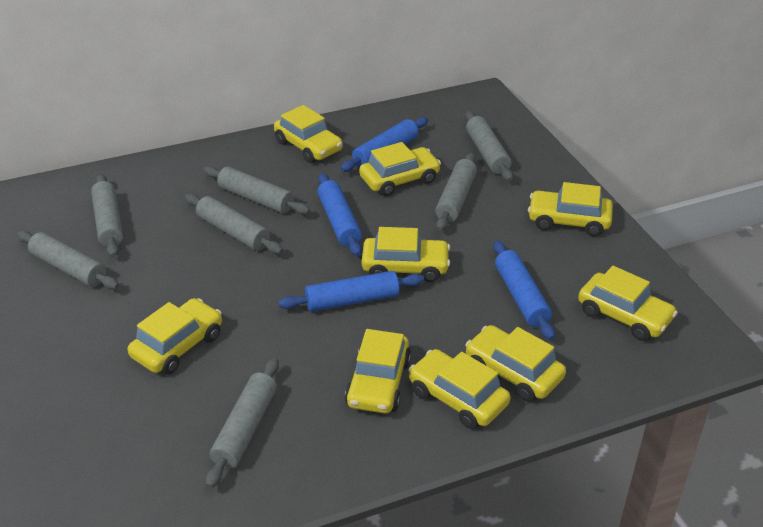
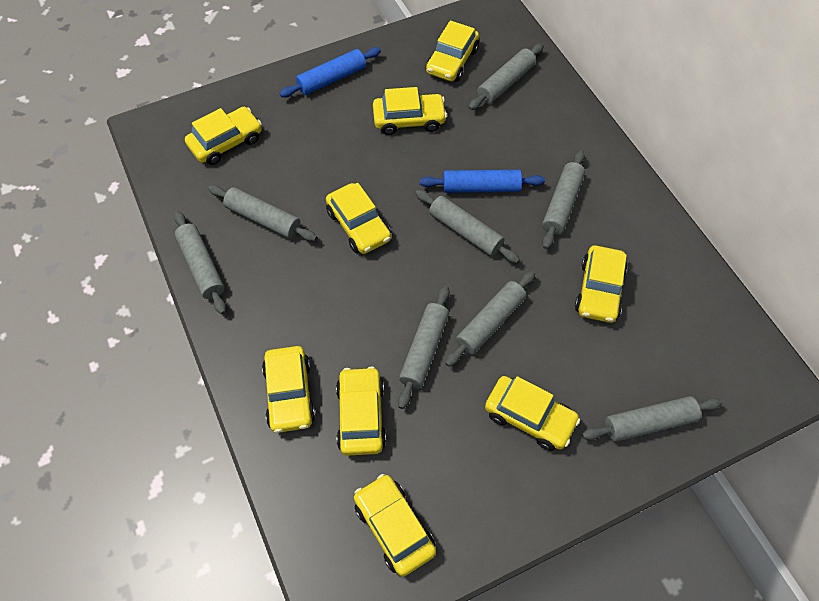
blue rolling pin: 4 -> 2
grey rolling pin: 7 -> 8

